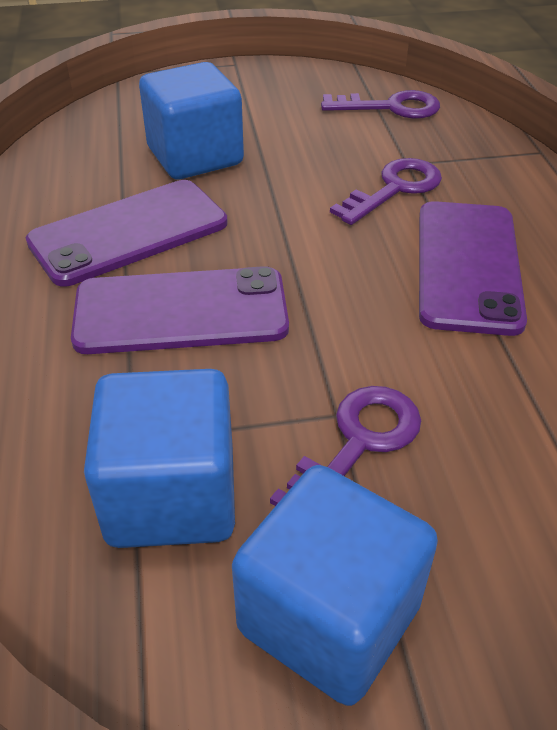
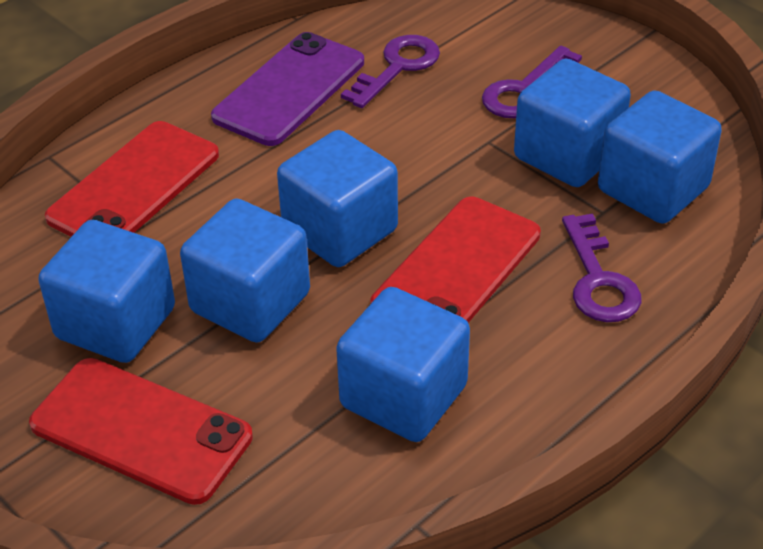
blue cube: 3 -> 6
purple phone: 3 -> 1
red phone: 0 -> 3

